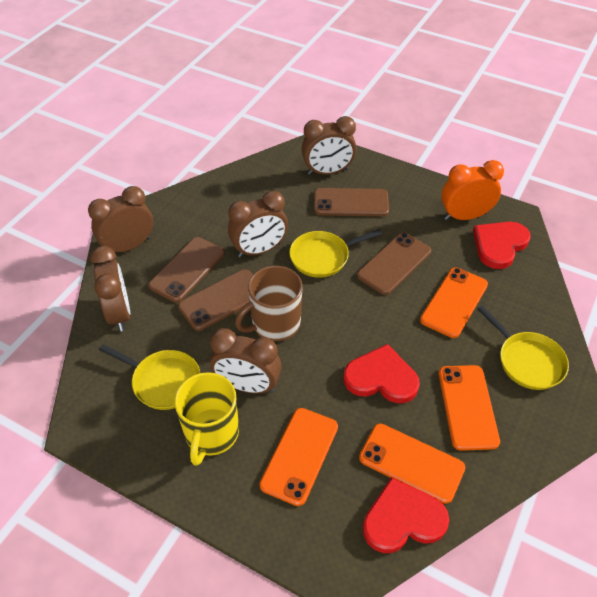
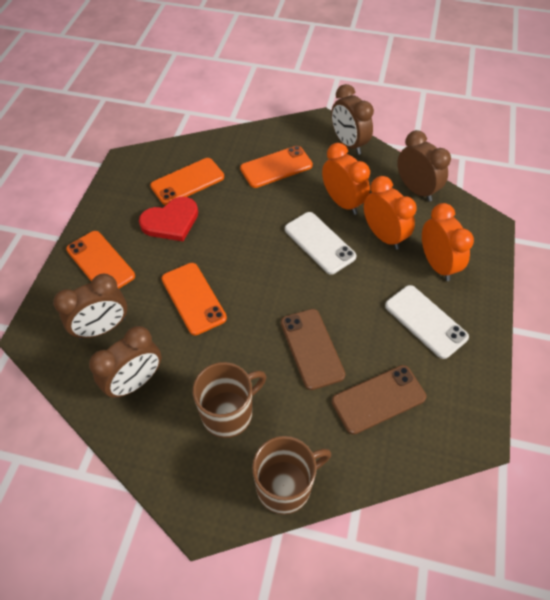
brown clock: 5 -> 4
brown mug: 1 -> 2
brown phone: 4 -> 2
orange clock: 1 -> 3
red heart: 3 -> 1
white phone: 0 -> 2
yellow mug: 1 -> 0
yellow pan: 3 -> 0

